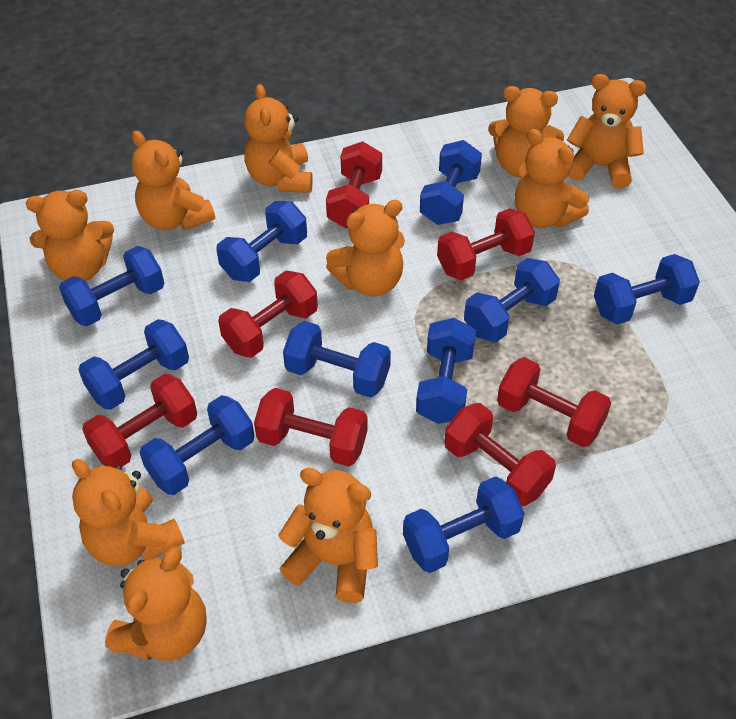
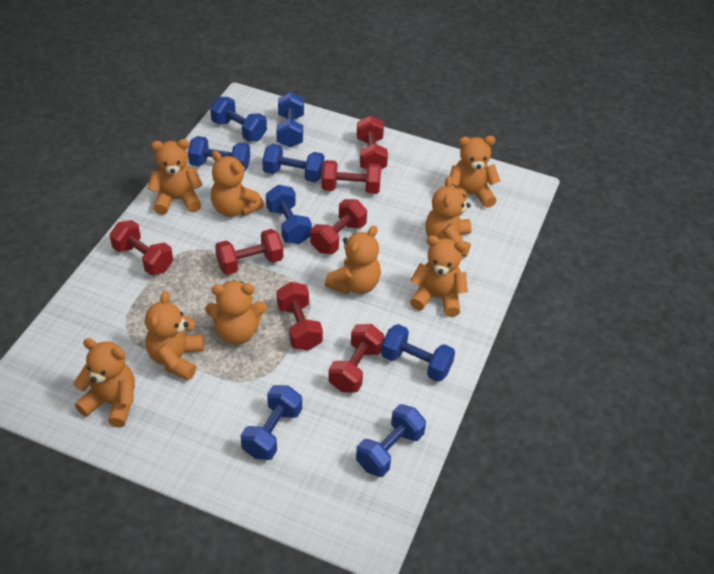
blue dumbbell: 10 -> 8
orange teddy bear: 10 -> 9

